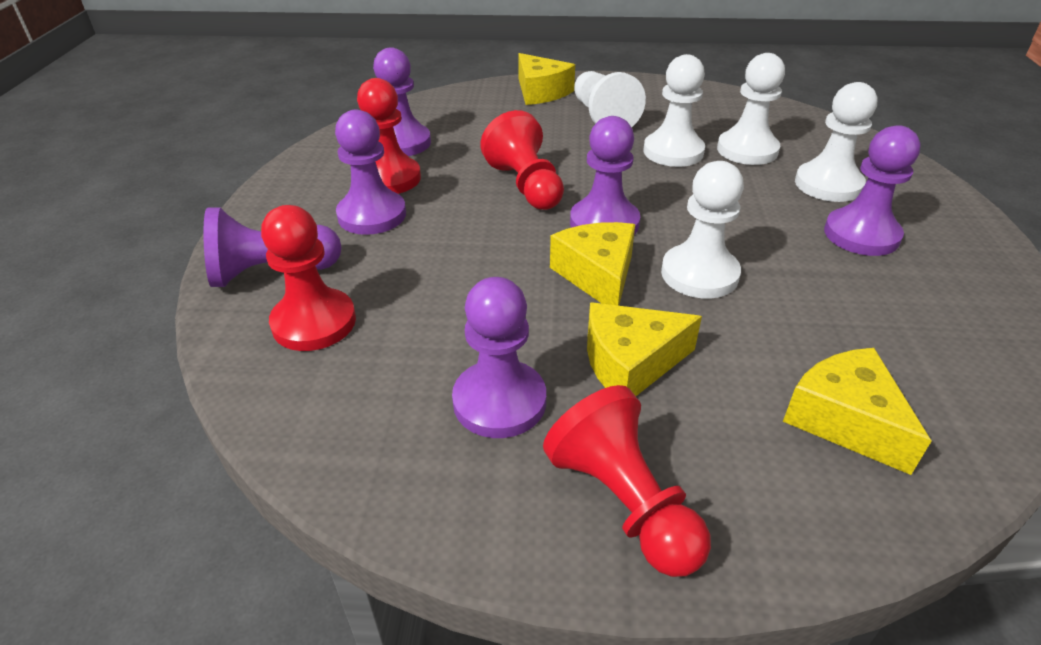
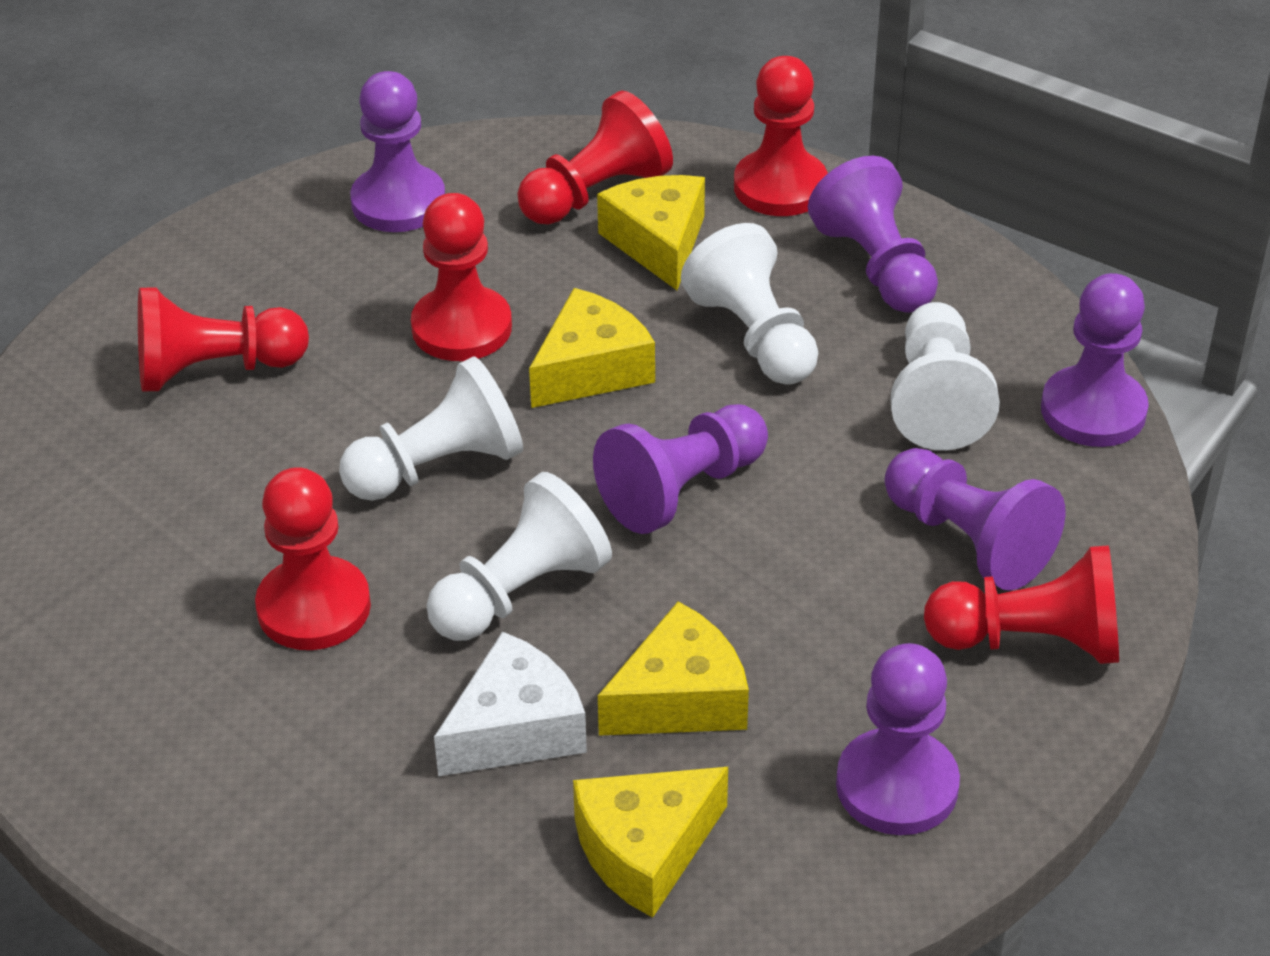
red pawn: 4 -> 6
white cheese: 0 -> 1
white pawn: 5 -> 4

